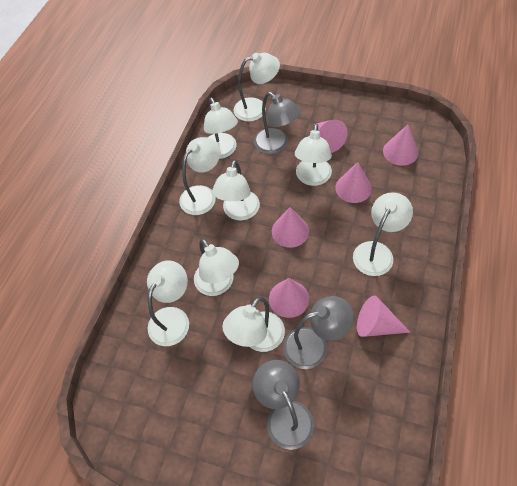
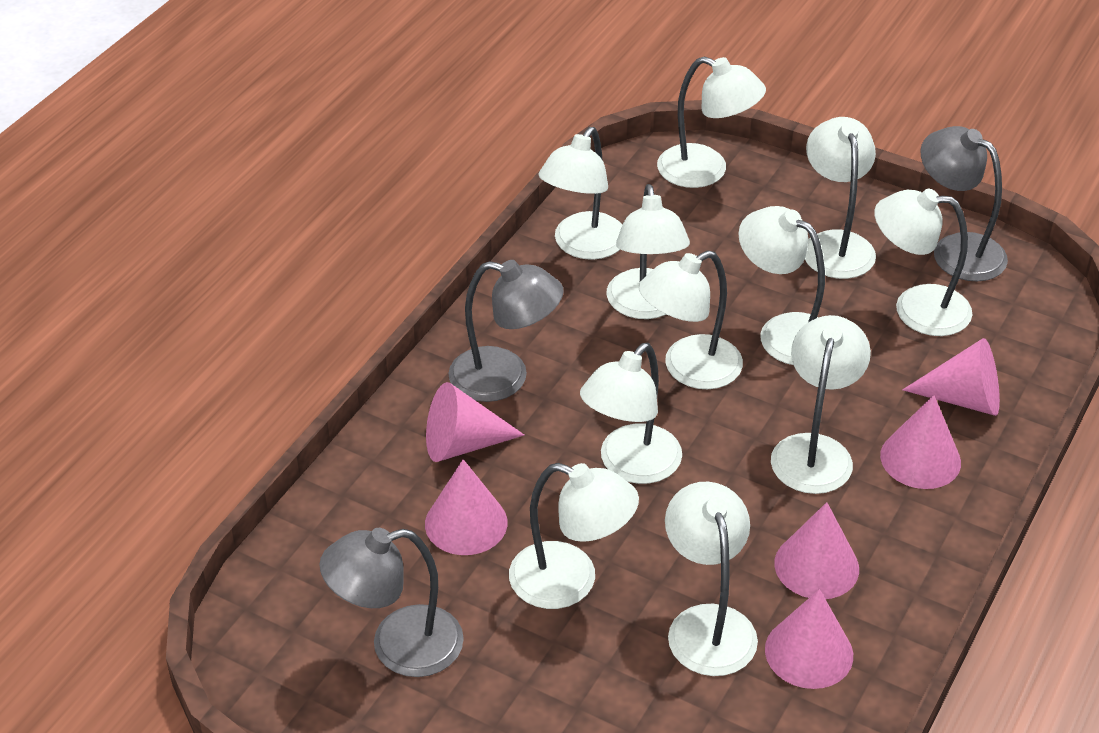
white lamp: 9 -> 11

